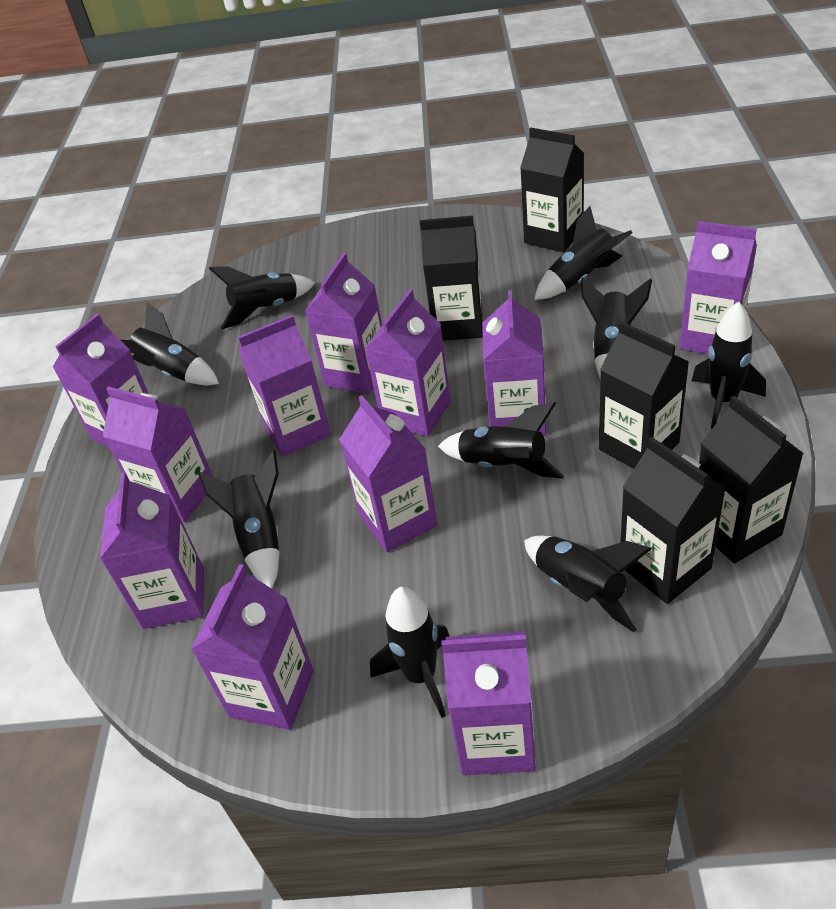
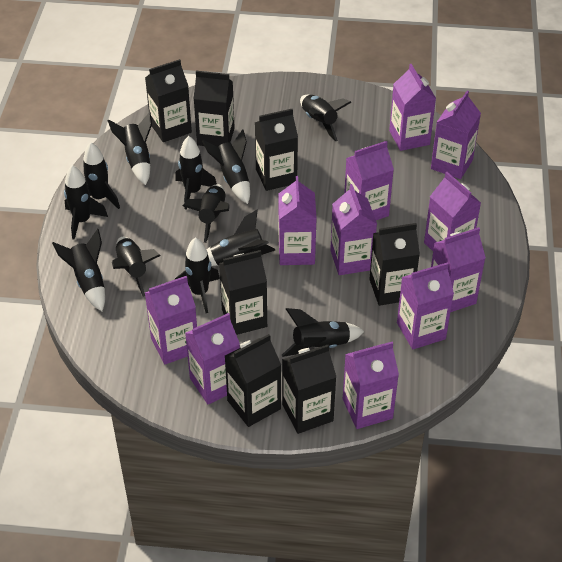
black carton: 5 -> 7
black rocket: 9 -> 12

